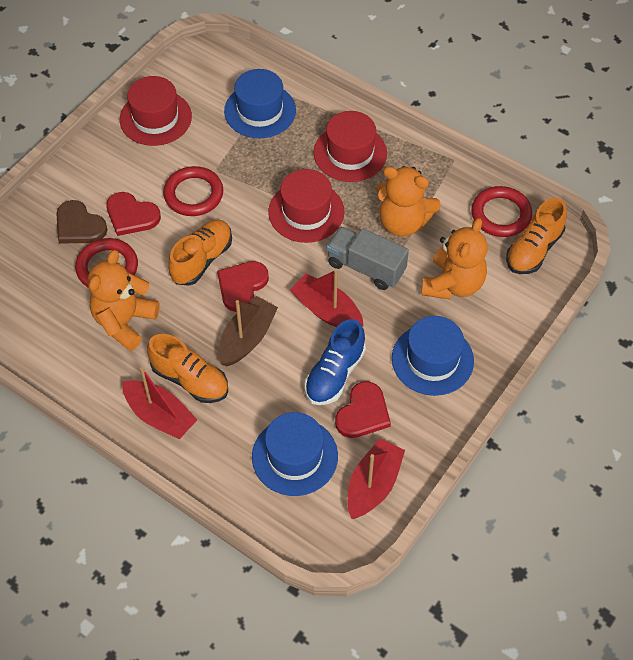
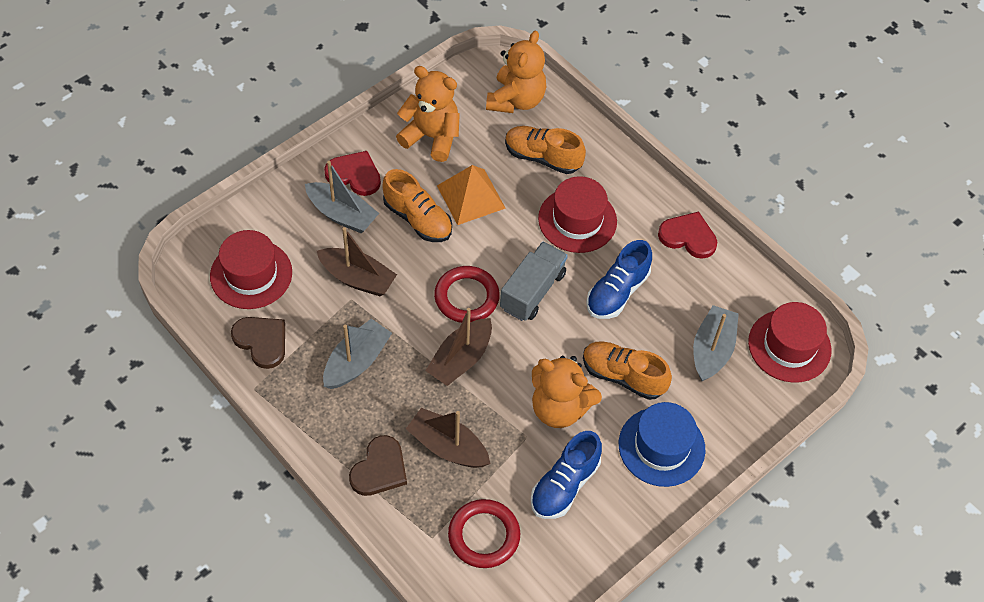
blue hat: 3 -> 1
blue shoe: 1 -> 2
brown boat: 1 -> 3
brown heart: 1 -> 2
grey boat: 0 -> 3
orange pyramid: 0 -> 1
red boat: 3 -> 0
red heart: 3 -> 2
red ring: 3 -> 2

